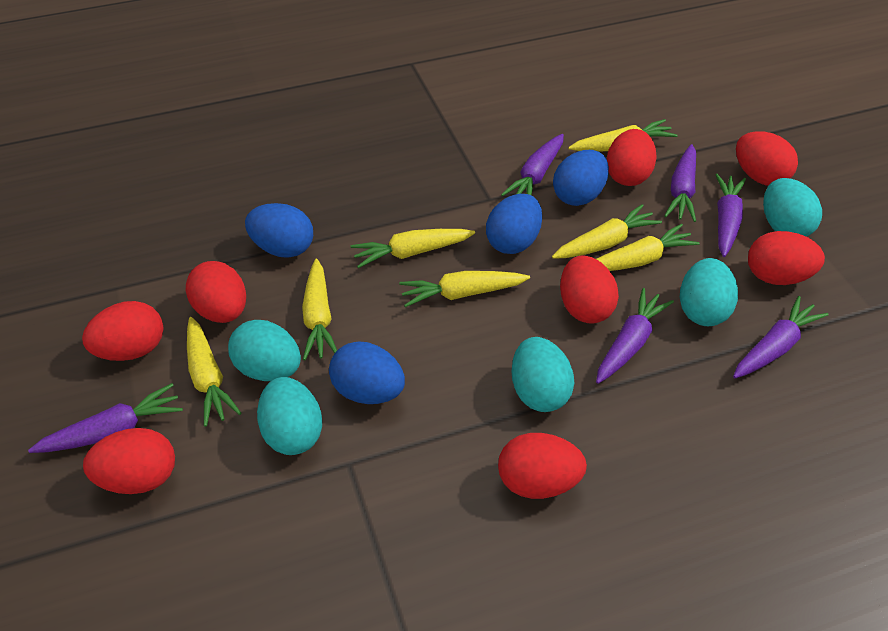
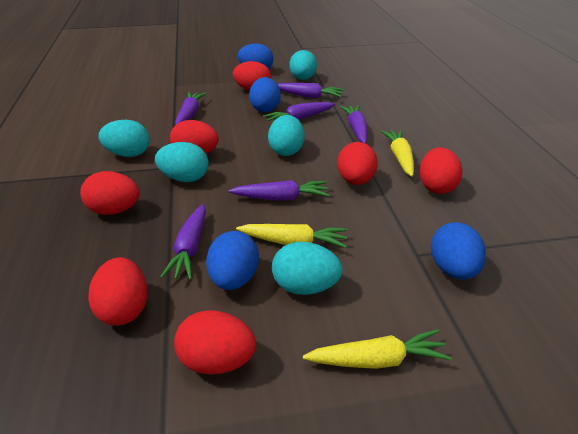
red egg: 8 -> 7
yellow carrot: 7 -> 3

